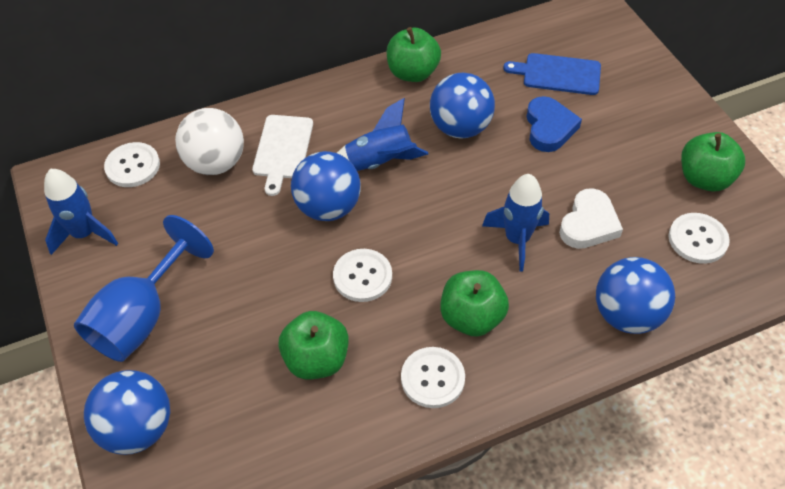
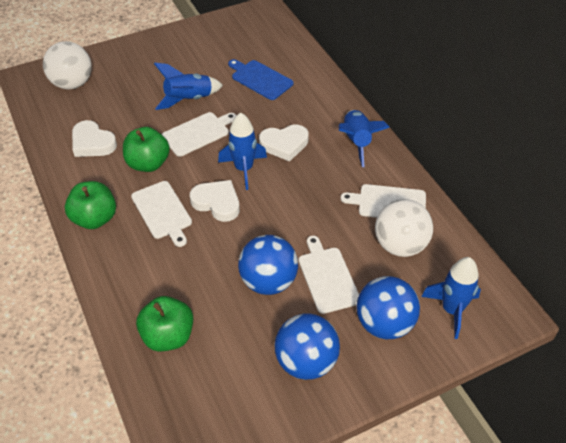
blue ball: 4 -> 3
blue goblet: 1 -> 0
blue heart: 1 -> 0
blue rocket: 3 -> 4
green apple: 4 -> 3
white ball: 1 -> 2
white button: 4 -> 0
white cutting board: 1 -> 4
white heart: 1 -> 3

